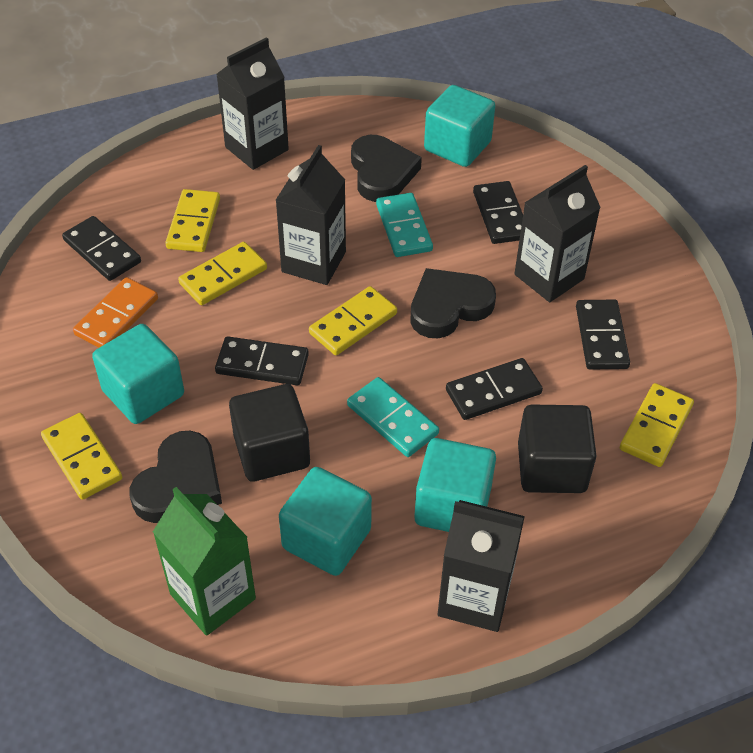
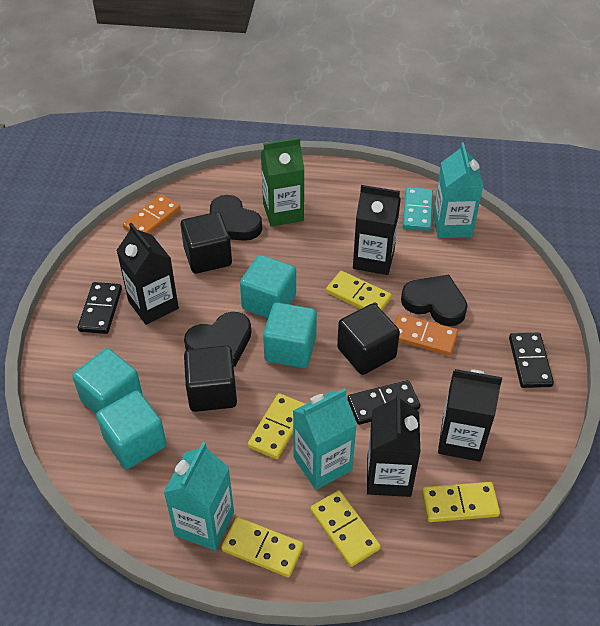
black cube: 2 -> 3
black domino: 5 -> 3
orange domino: 1 -> 2
turquoise carton: 0 -> 3
turquoise domino: 2 -> 1

